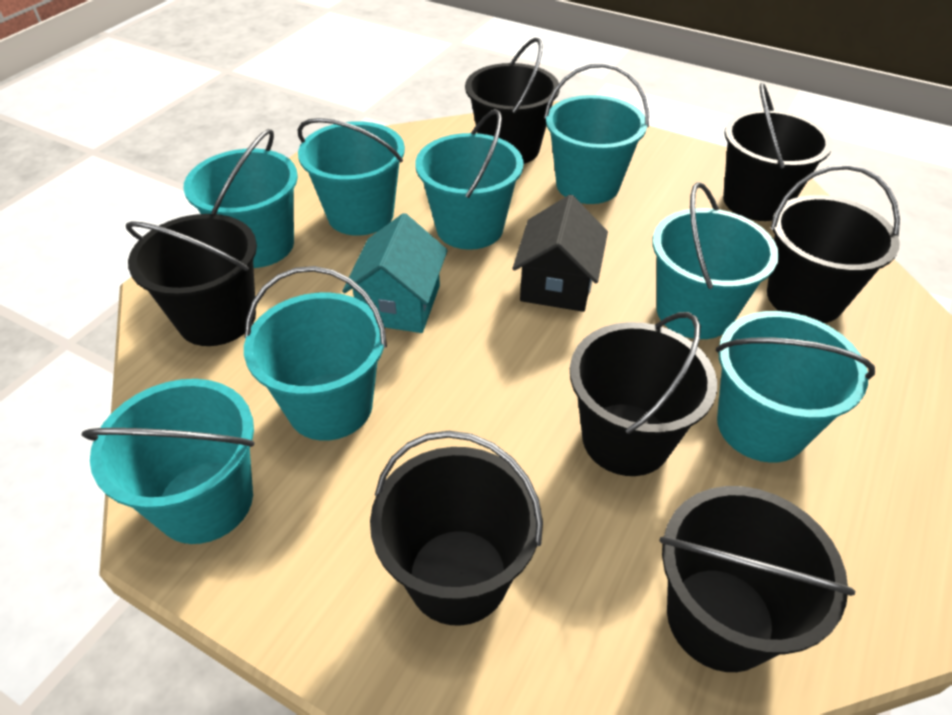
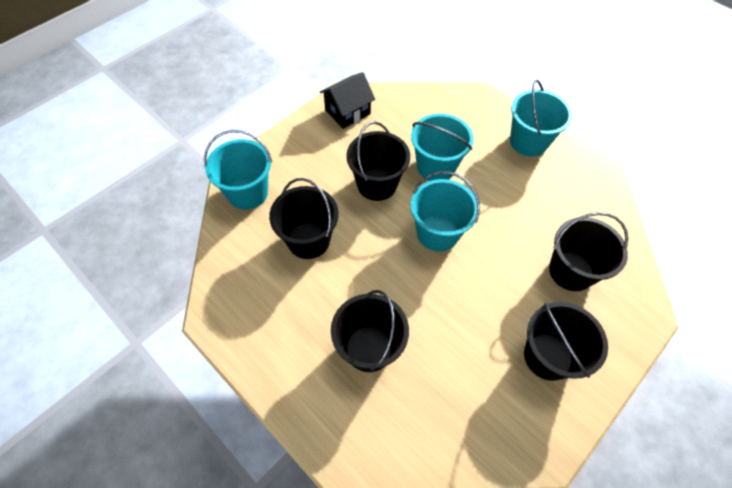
black bucket: 7 -> 5
turquoise bucket: 8 -> 4
turquoise house: 1 -> 0

